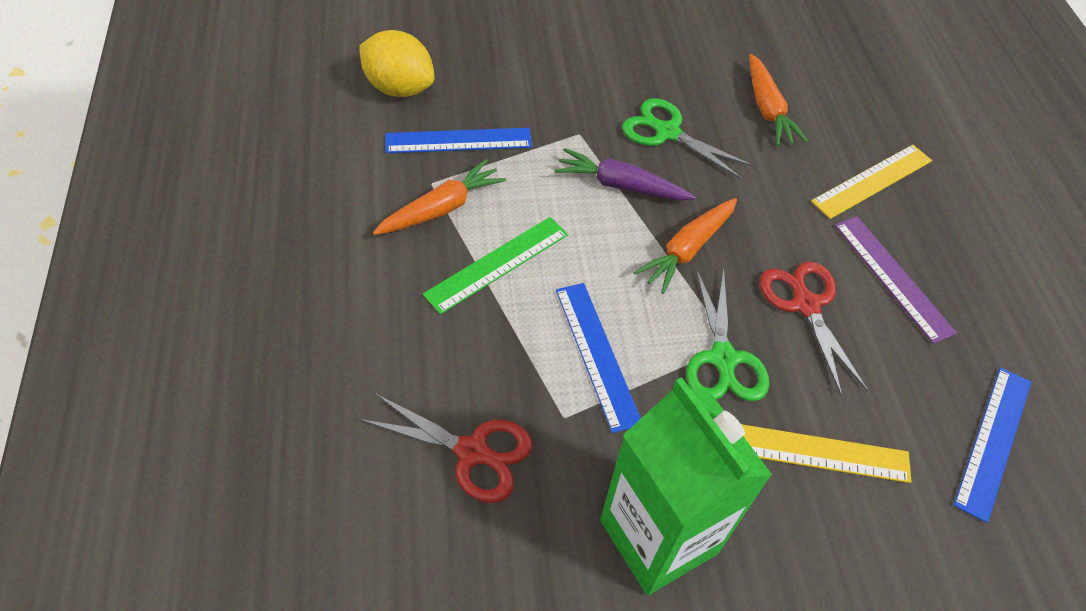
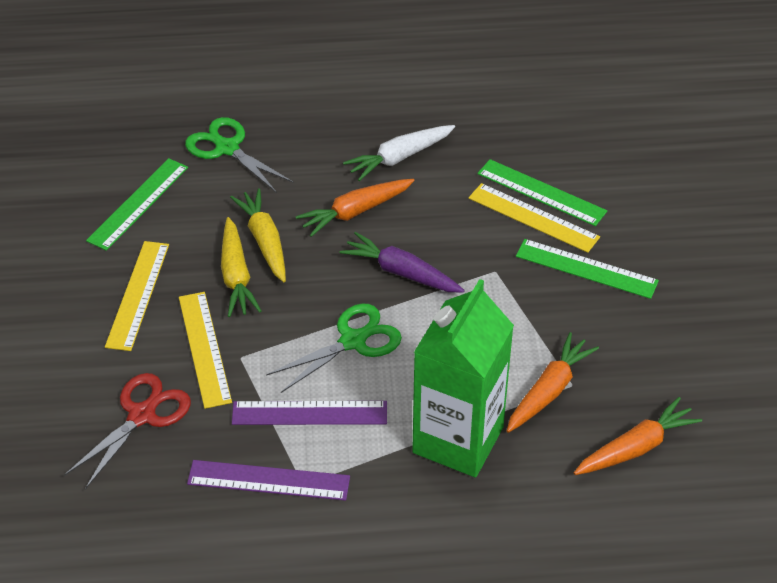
blue ruler: 3 -> 0
green ruler: 1 -> 3
purple ruler: 1 -> 2
red scissors: 2 -> 1
white carrot: 0 -> 1
yellow carrot: 0 -> 2
yellow lemon: 1 -> 0
yellow ruler: 2 -> 3

